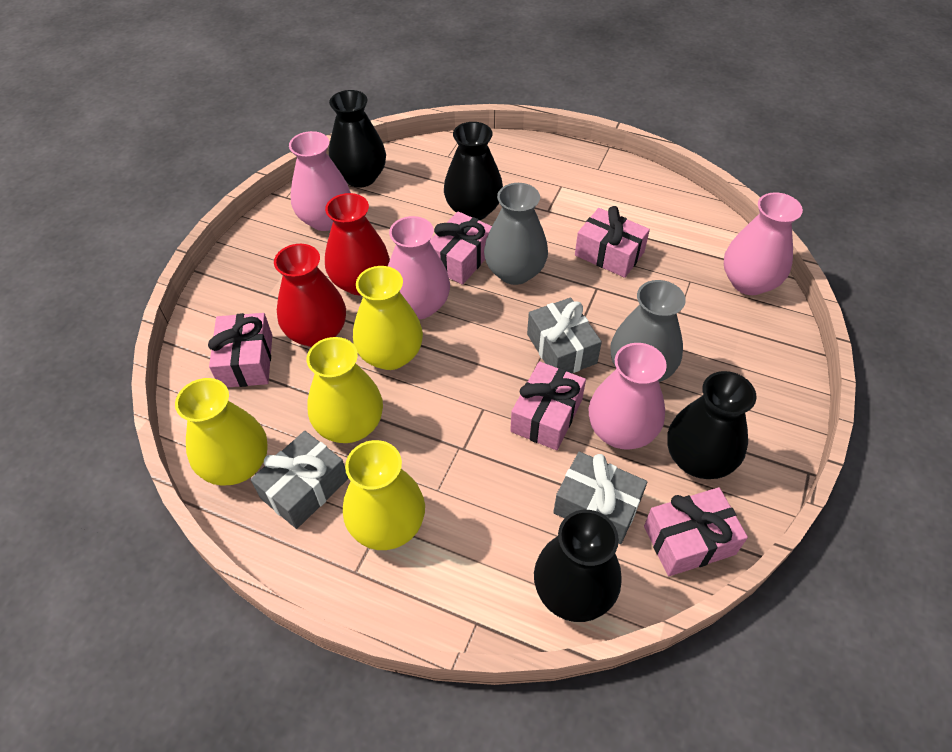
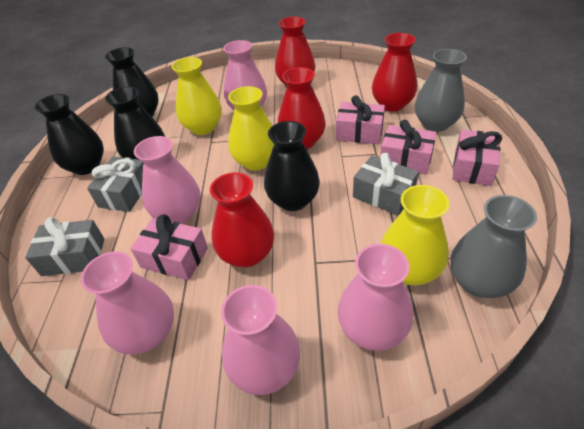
pink gift: 5 -> 4
pink vase: 4 -> 5
red vase: 2 -> 4
yellow vase: 4 -> 3

